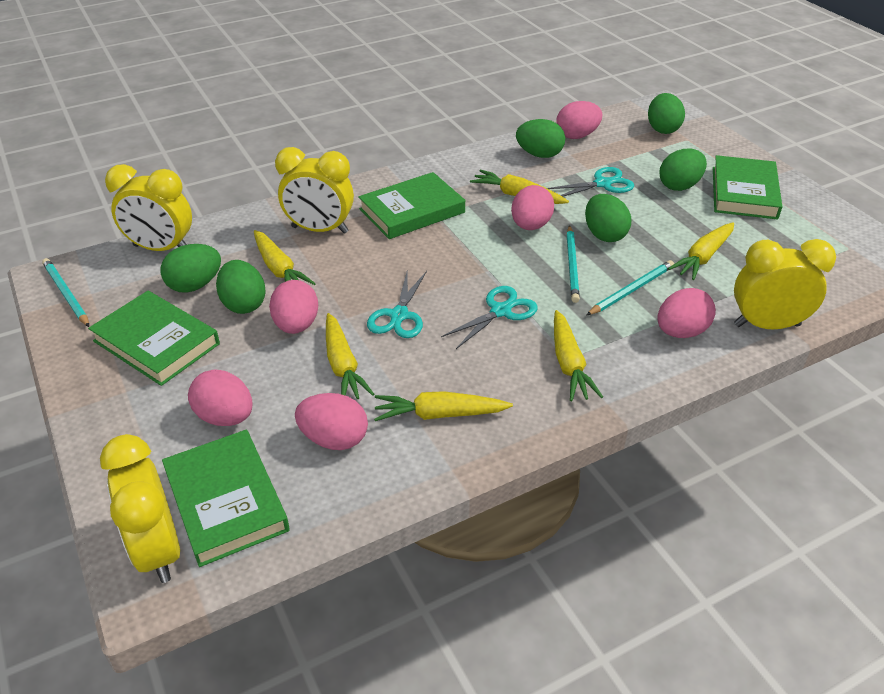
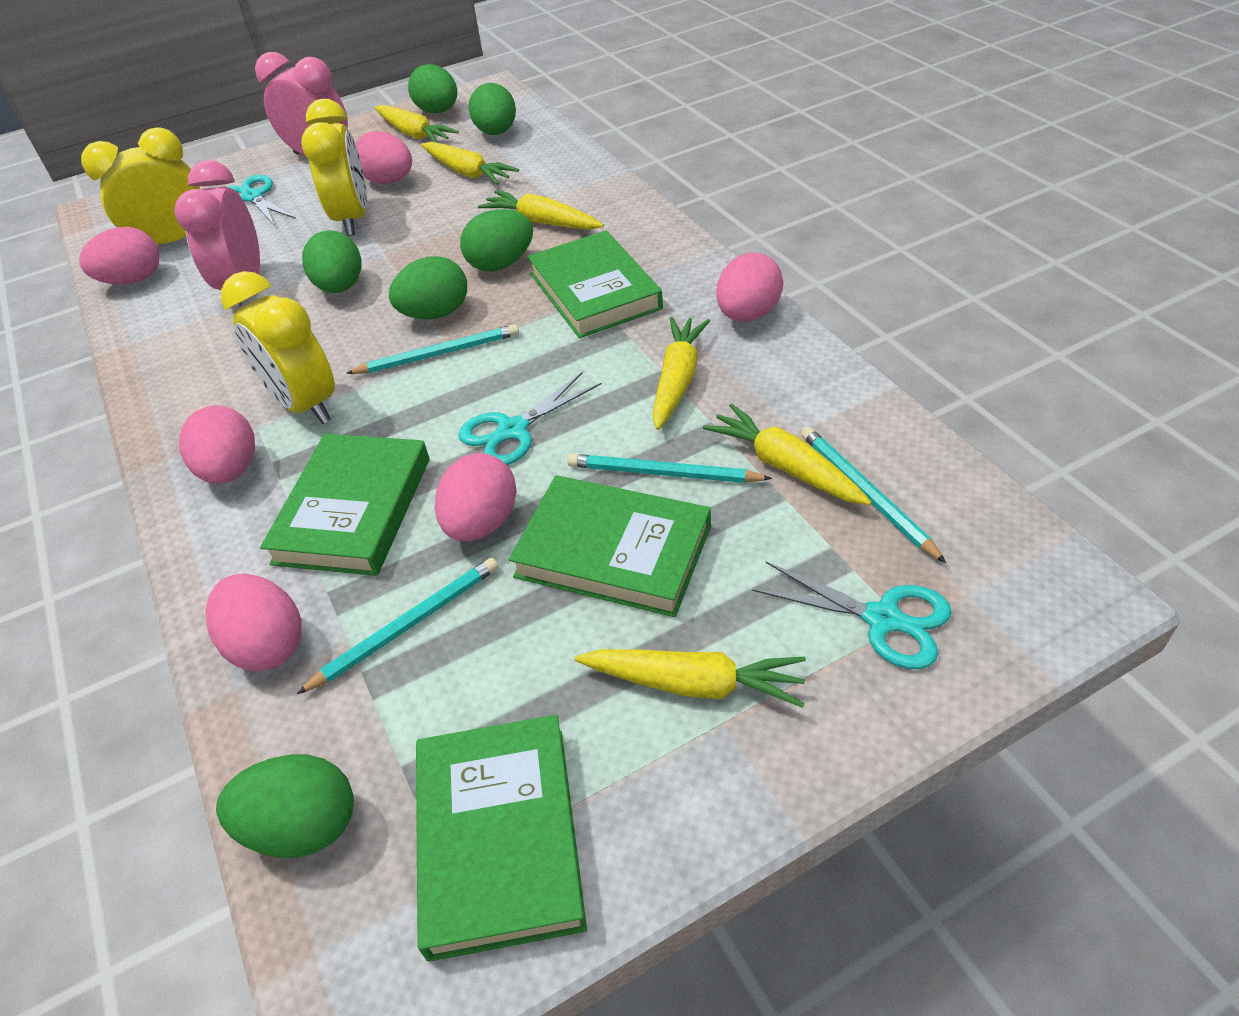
pink clock: 0 -> 2
turquoise pencil: 3 -> 4
yellow clock: 4 -> 3

